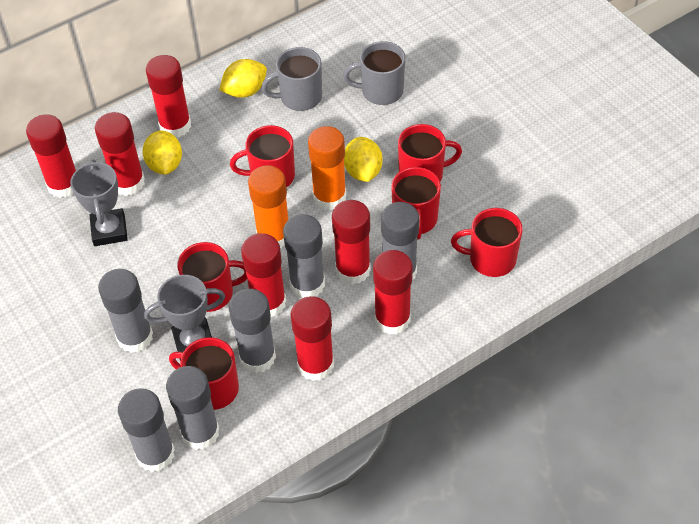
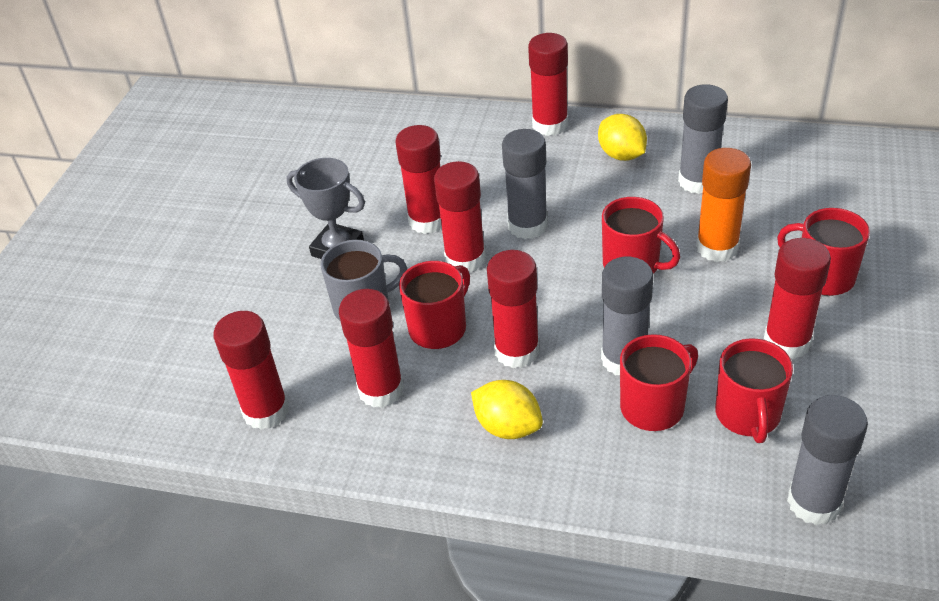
grey glue stick: 6 -> 4
grey mug: 2 -> 1
grey trophy: 2 -> 1
orange glue stick: 2 -> 1
red mug: 6 -> 5
yellow lemon: 3 -> 2

